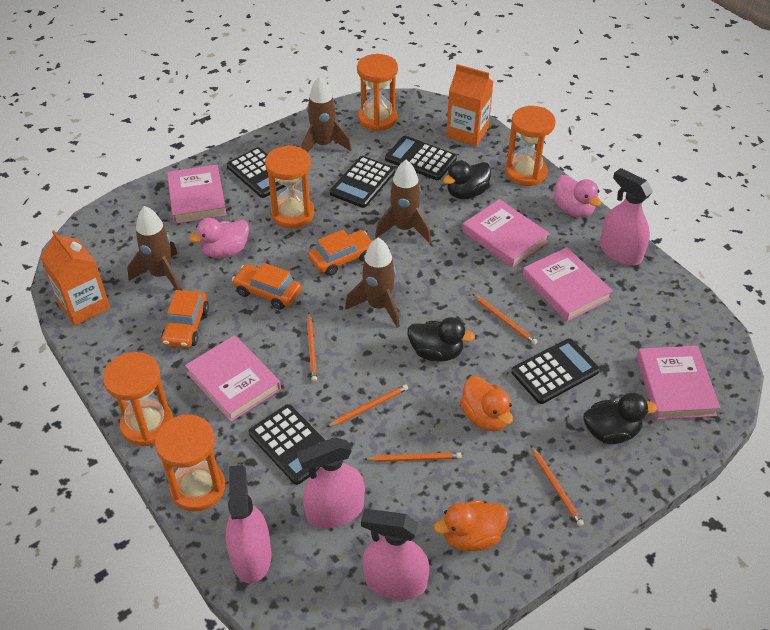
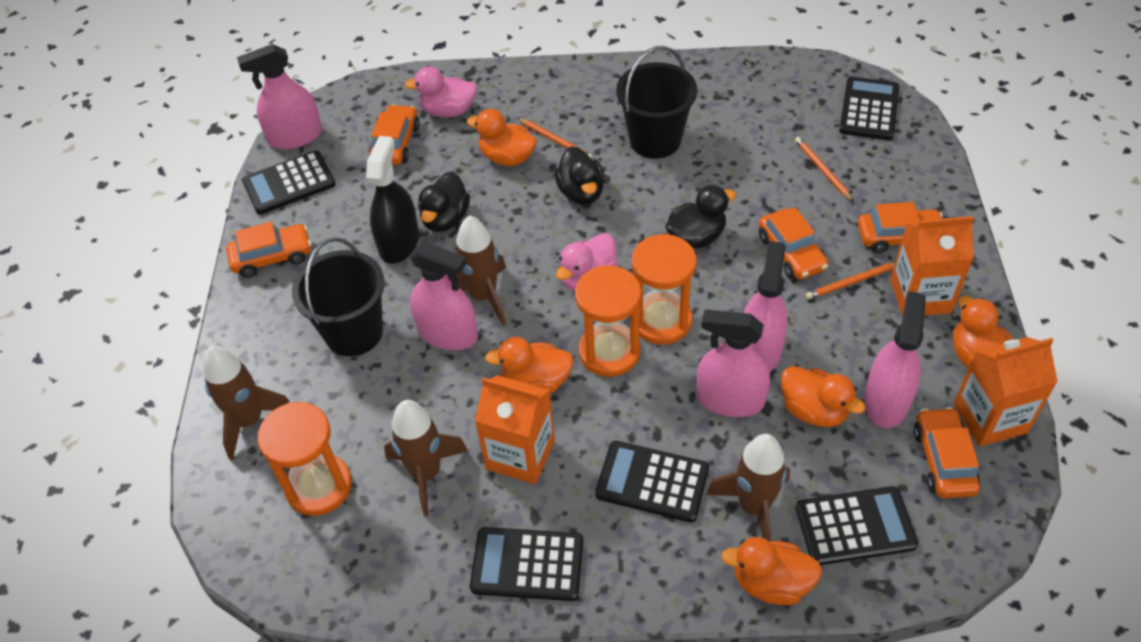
black bucket: 0 -> 2
black spray bottle: 0 -> 1
orange car: 3 -> 5
orange carton: 2 -> 3
orange duck: 2 -> 5
orange hourglass: 5 -> 3
orange pencil: 5 -> 3
pink book: 5 -> 0
pink spray bottle: 4 -> 5

